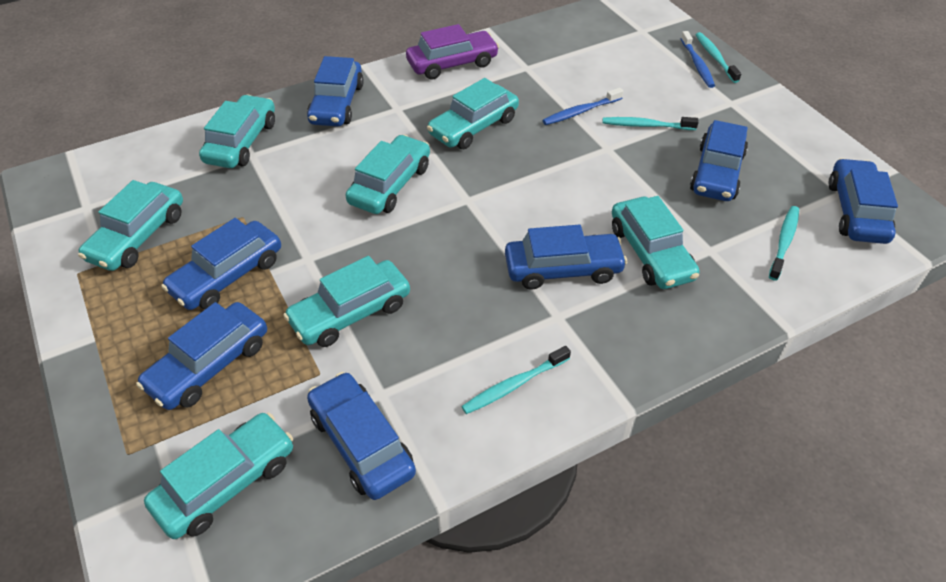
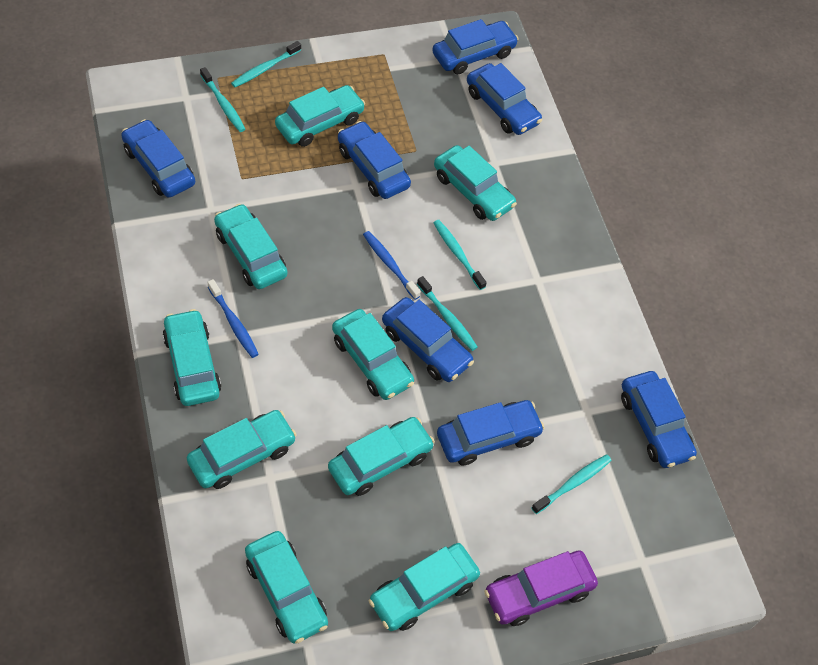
turquoise car: 7 -> 9
turquoise toothbrush: 4 -> 5

